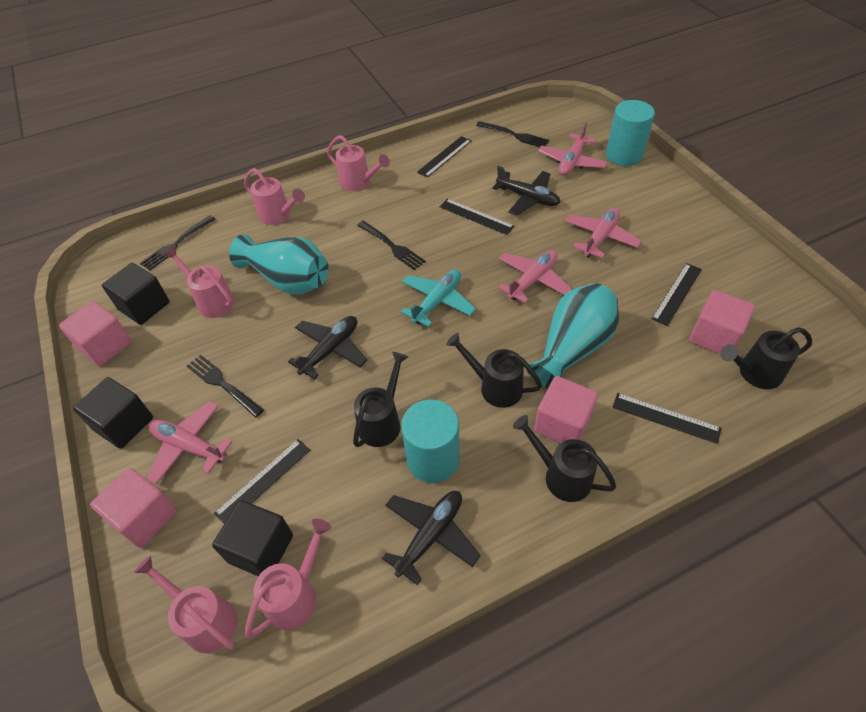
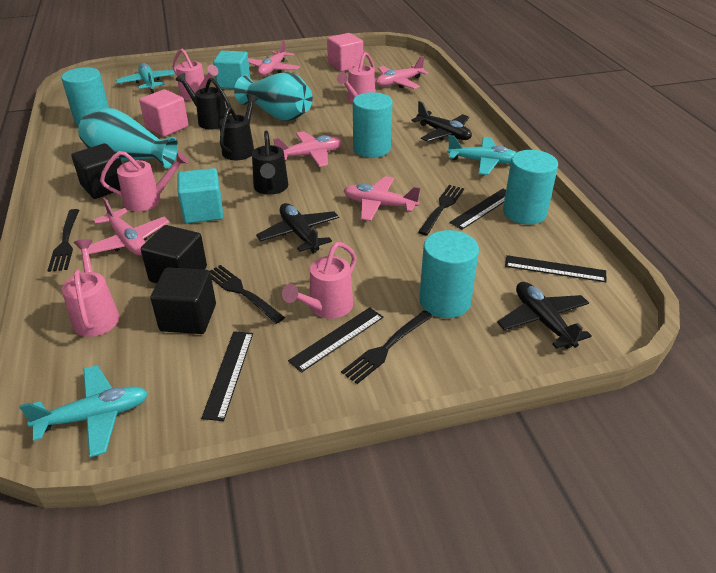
black ruler: 5 -> 4
black watering can: 4 -> 3
pink cube: 4 -> 2
pink plane: 4 -> 5
turquoise cube: 0 -> 2
turquoise cylinder: 2 -> 4
turquoise plane: 1 -> 3

